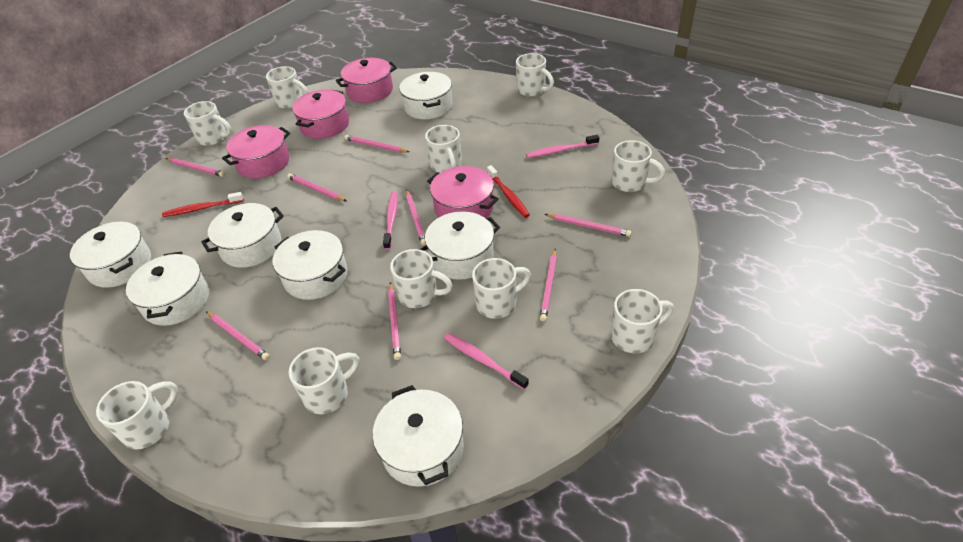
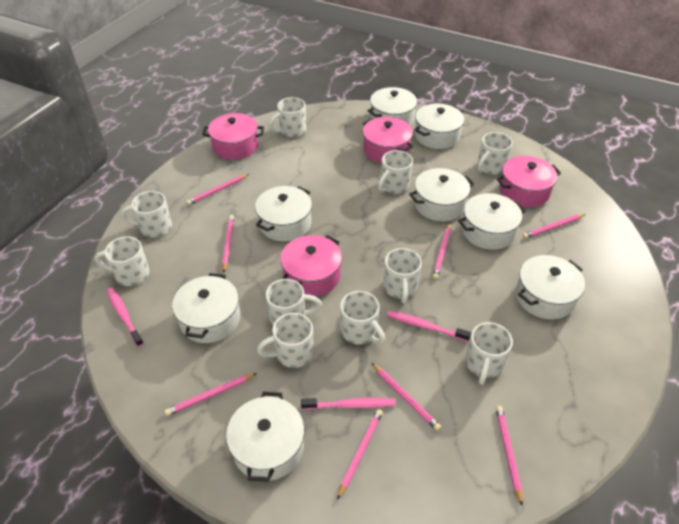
red toothbrush: 2 -> 0
white pot: 7 -> 8

